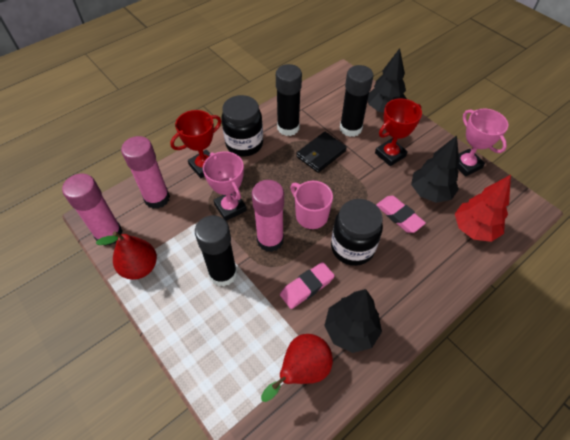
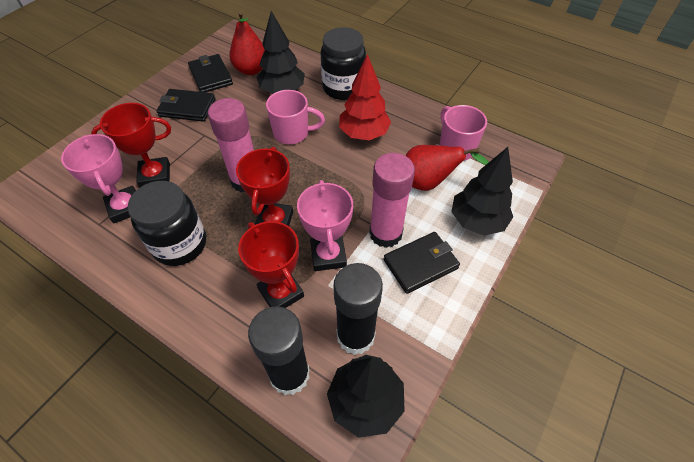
black glue stick: 3 -> 2
black wallet: 1 -> 3
pink eraser: 2 -> 0
pink glue stick: 3 -> 2
pink mug: 1 -> 2
red trophy: 2 -> 3

